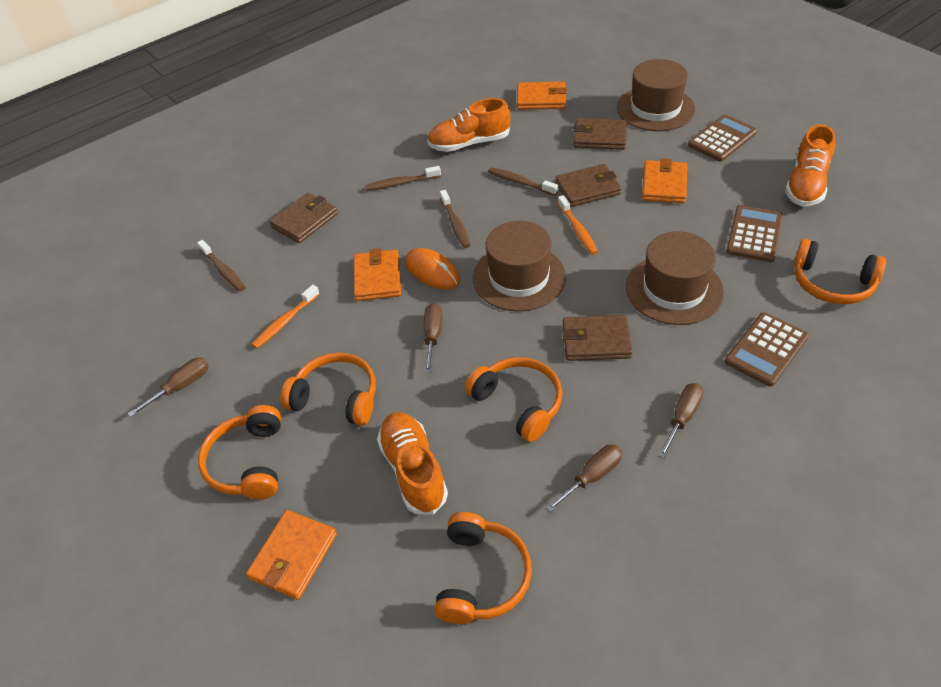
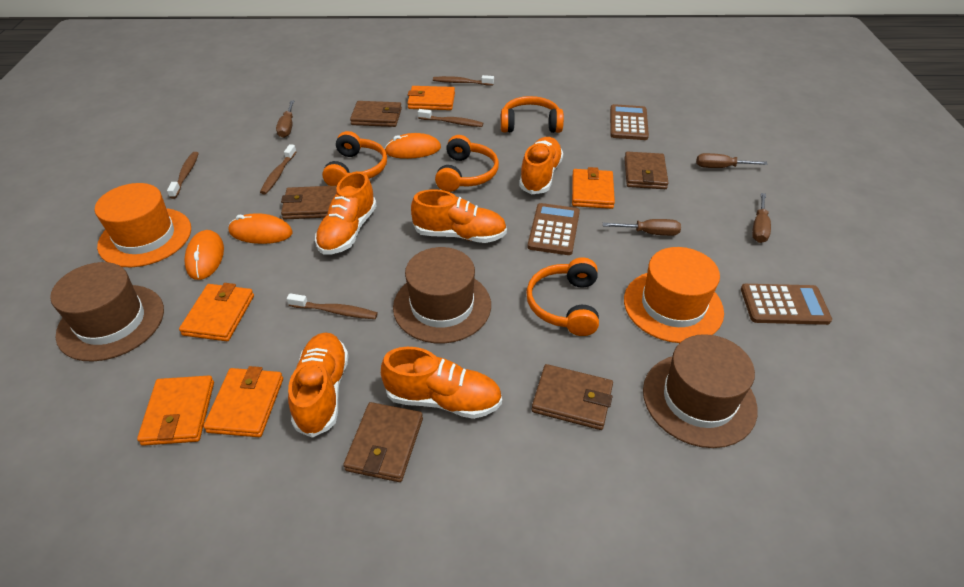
brown toothbrush: 4 -> 5
brown wallet: 4 -> 5
orange hat: 0 -> 2
orange headphones: 5 -> 4
orange mouse: 1 -> 3
orange shoe: 3 -> 5
orange toothbrush: 2 -> 0
orange wallet: 4 -> 5

